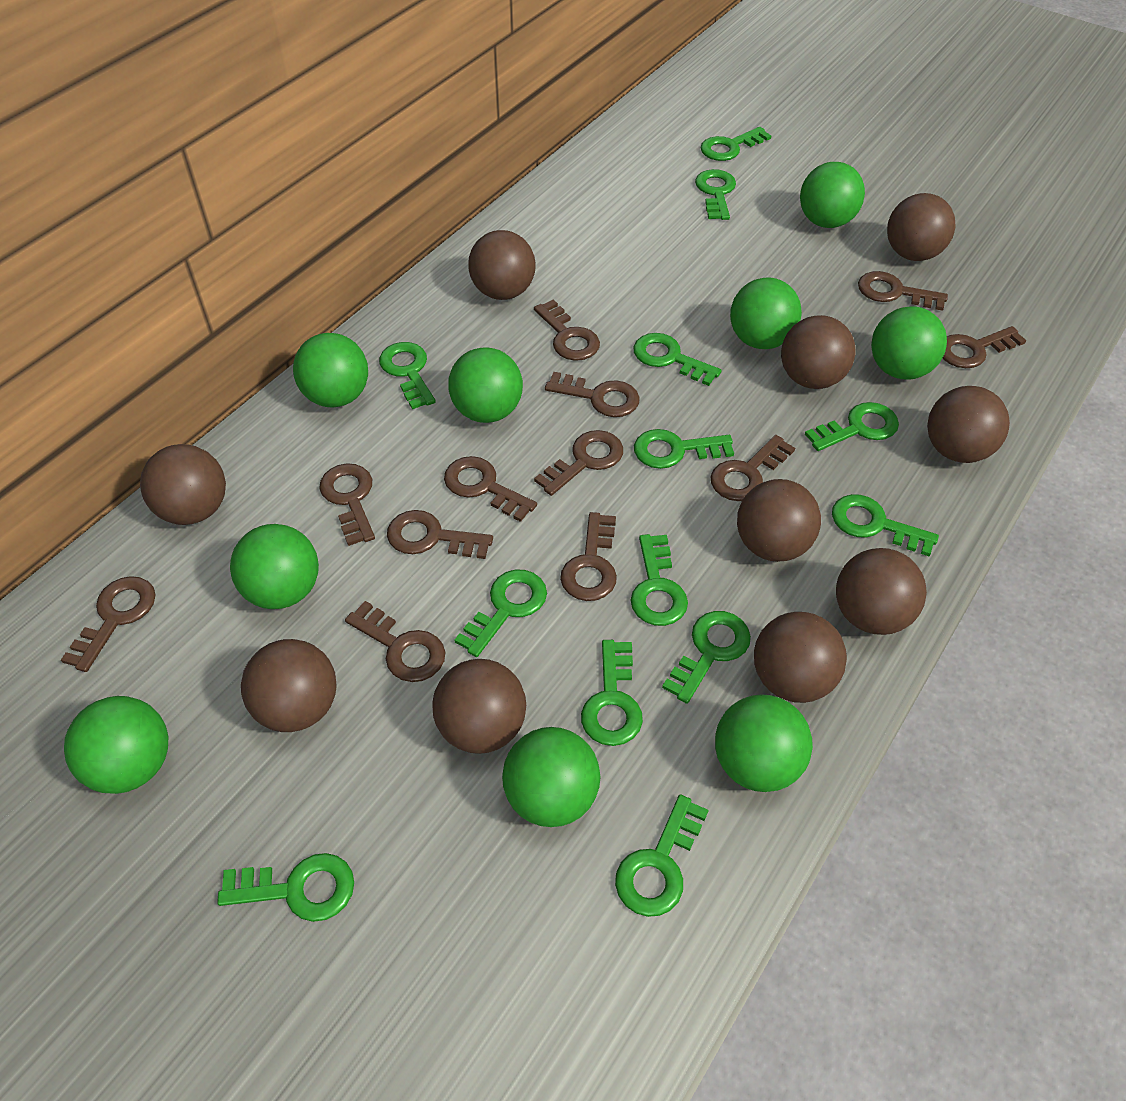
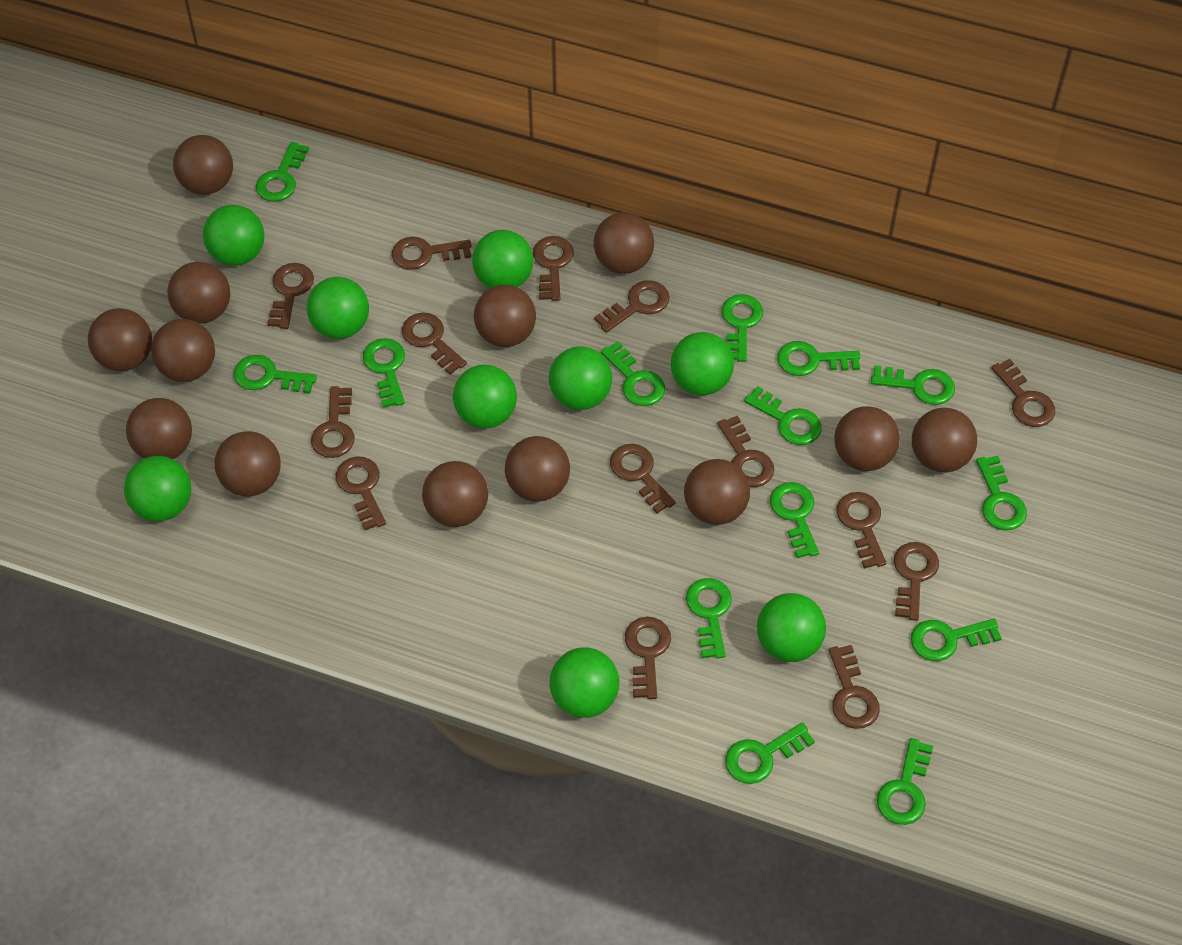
brown ball: 10 -> 13
brown key: 12 -> 14
green key: 13 -> 14

